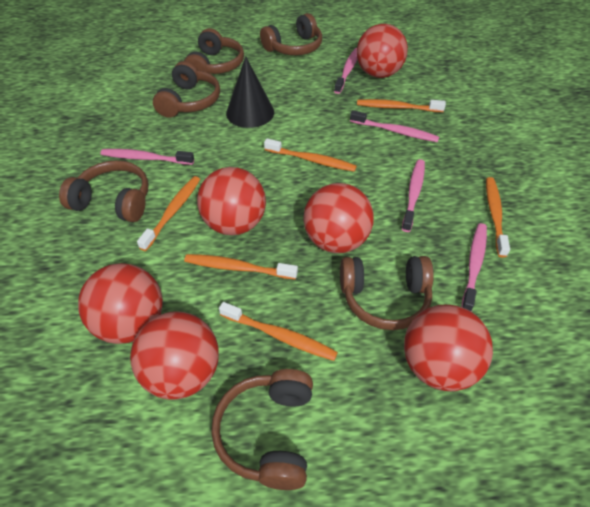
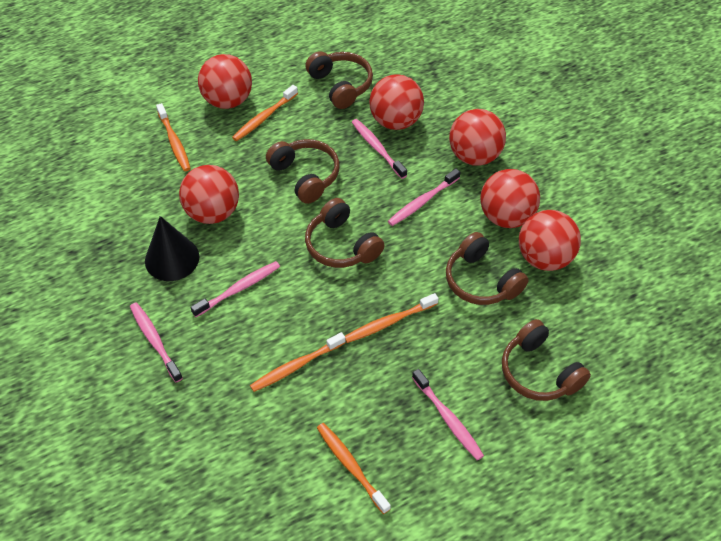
brown headphones: 6 -> 5
orange toothbrush: 6 -> 5

